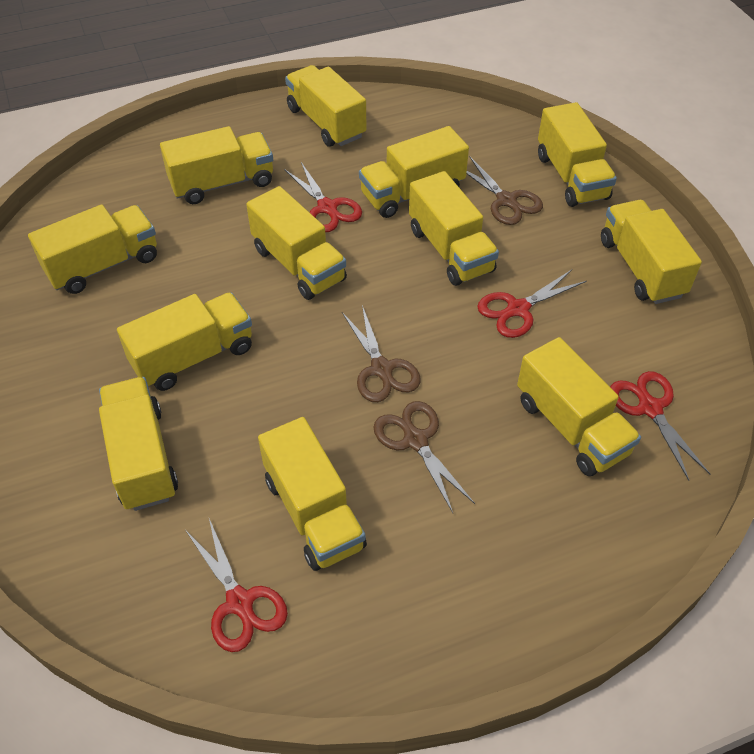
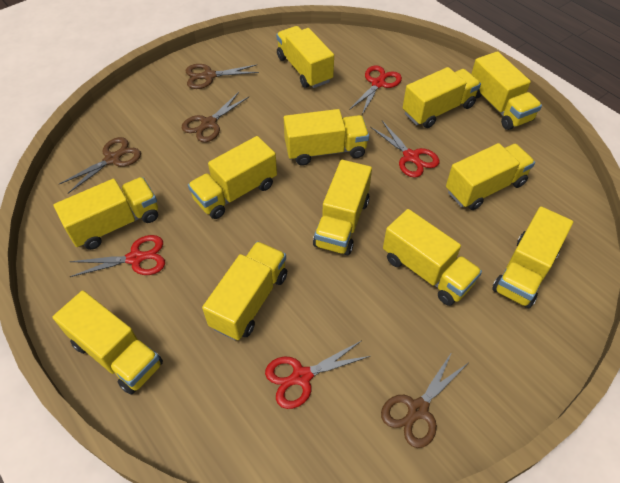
brown scissors: 3 -> 4

